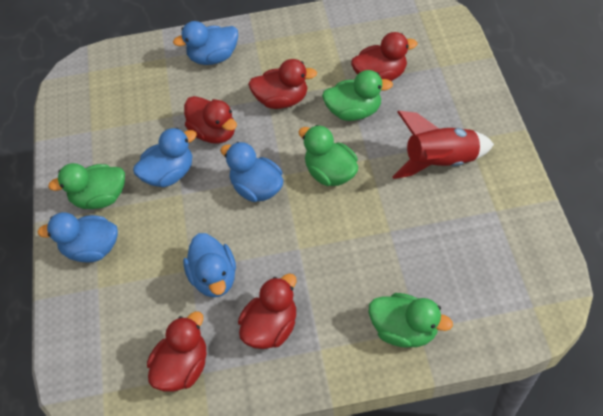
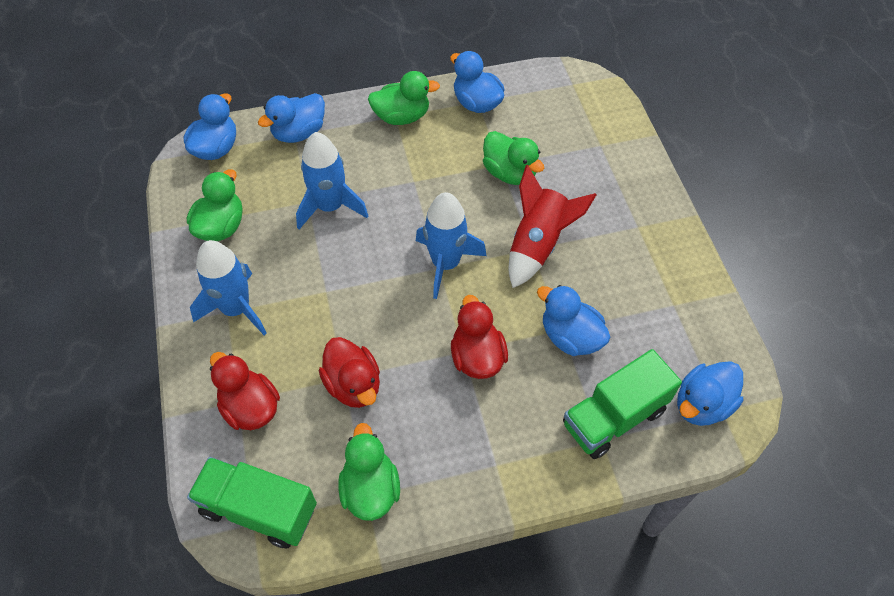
blue rocket: 0 -> 3
green truck: 0 -> 2
red duck: 5 -> 3

